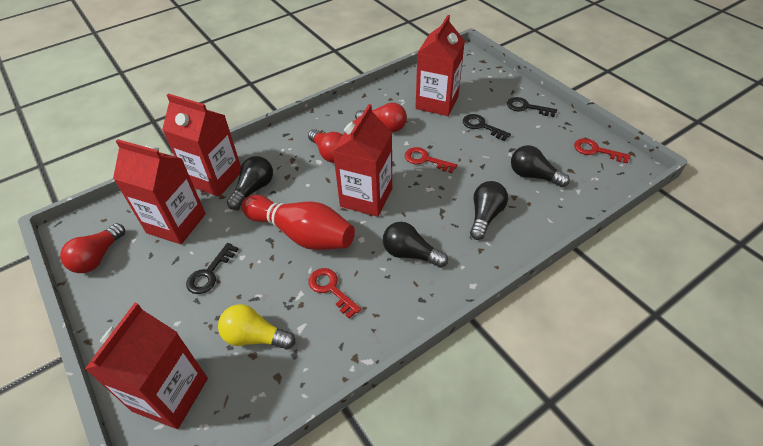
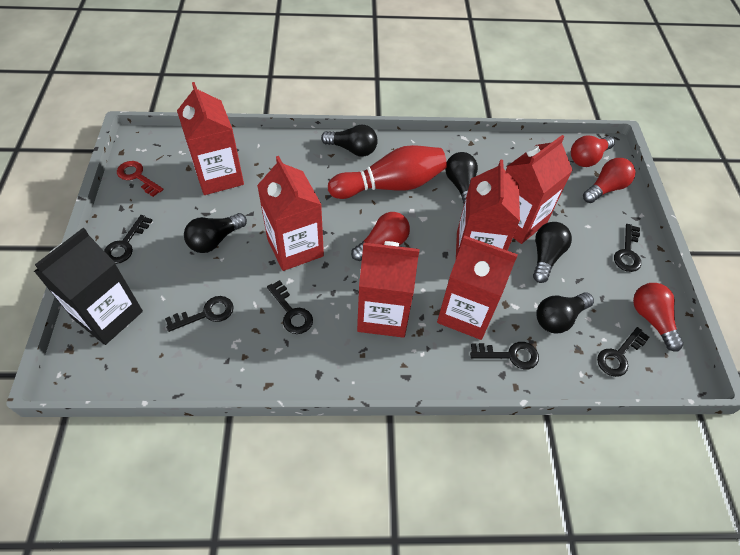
black carton: 0 -> 1
black key: 3 -> 6
black light bulb: 4 -> 5
red carton: 5 -> 6
red key: 3 -> 1
red light bulb: 3 -> 4
yellow light bulb: 1 -> 0

